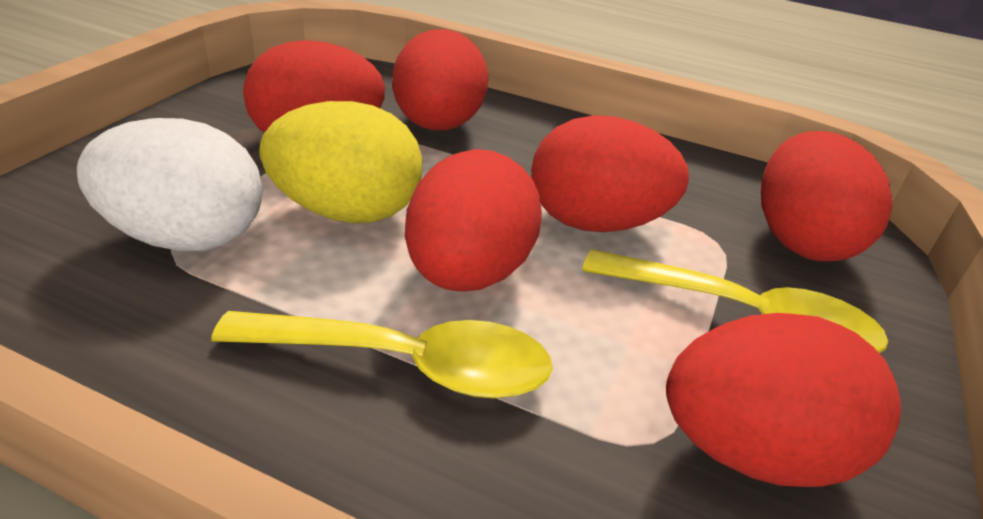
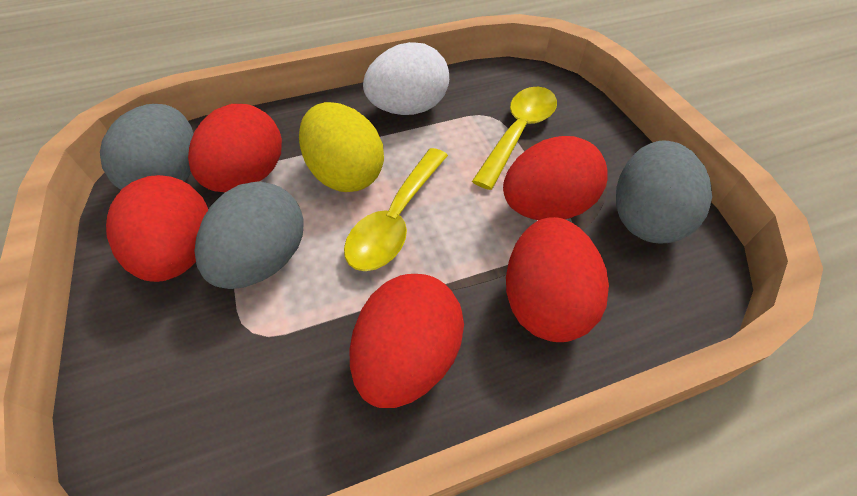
grey egg: 0 -> 3
red egg: 6 -> 5

